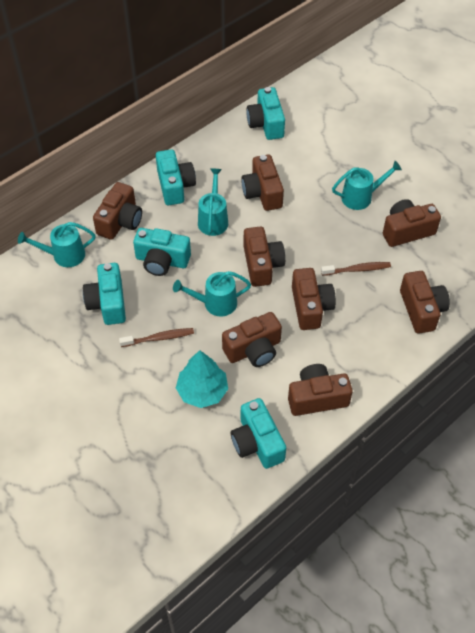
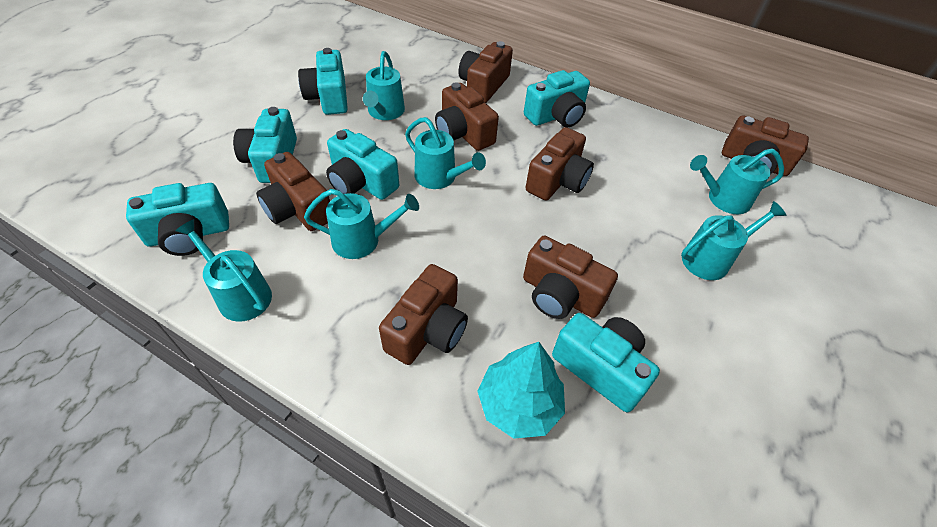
brown camera: 8 -> 7
brown toothbrush: 2 -> 0
turquoise camera: 5 -> 6
turquoise watering can: 4 -> 6

